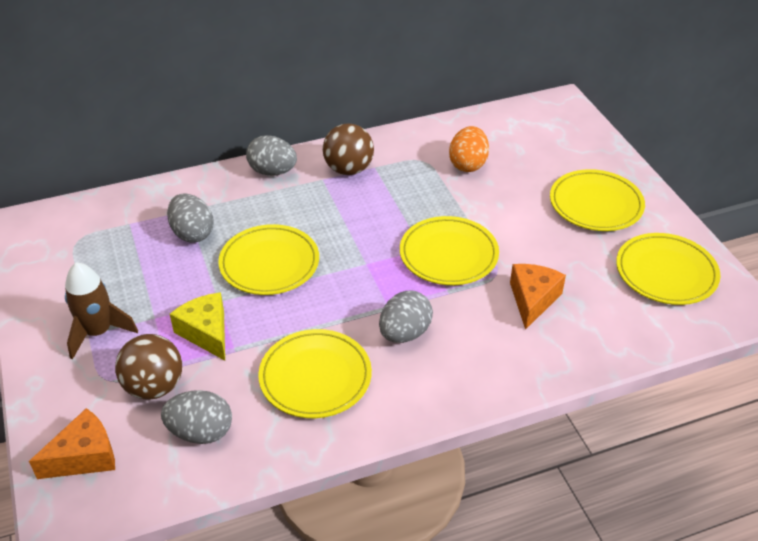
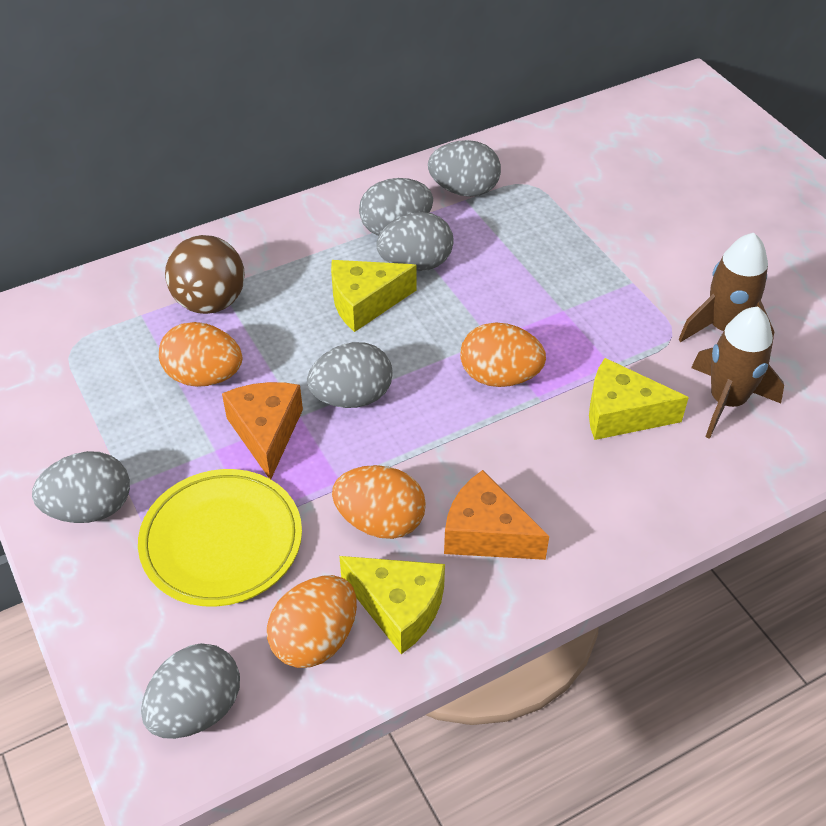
brown ball: 2 -> 1
brown rocket: 1 -> 2
grey egg: 4 -> 6
orange egg: 1 -> 4
yellow cheese: 1 -> 3
yellow plate: 5 -> 1

